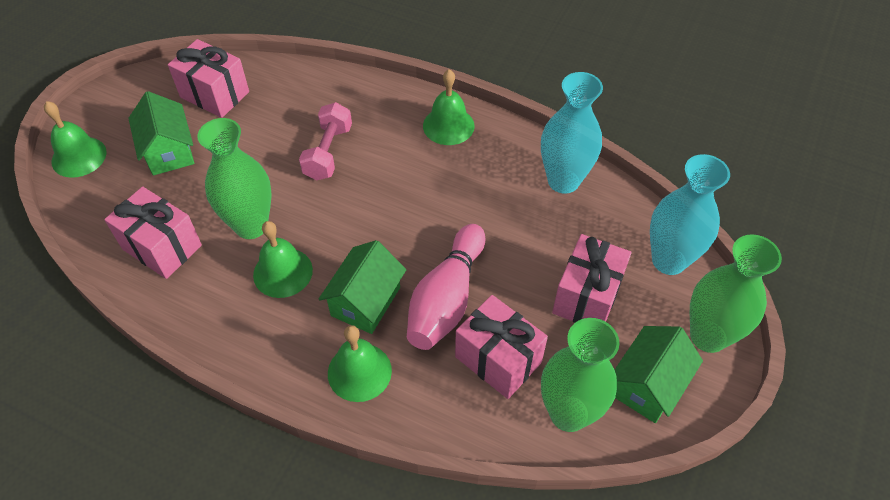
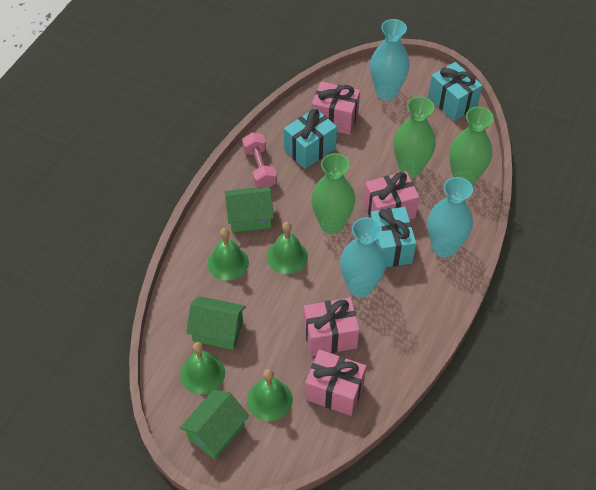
pink bowling pin: 1 -> 0
turquoise gift: 0 -> 3
turquoise vase: 2 -> 3

